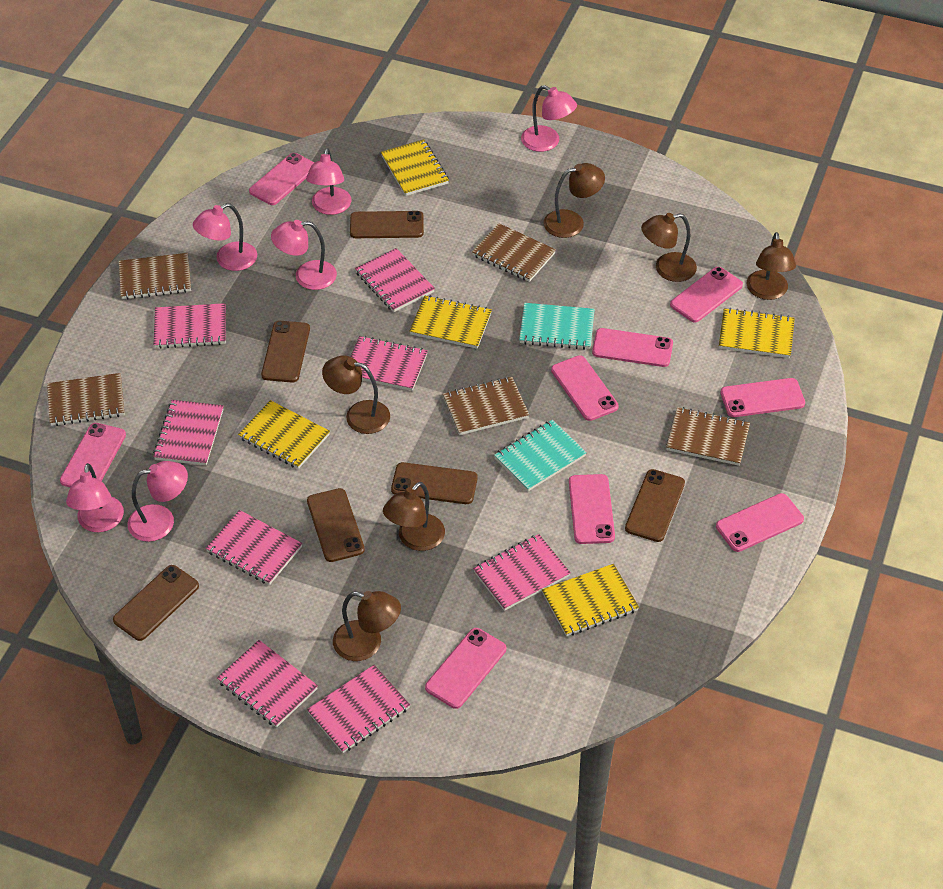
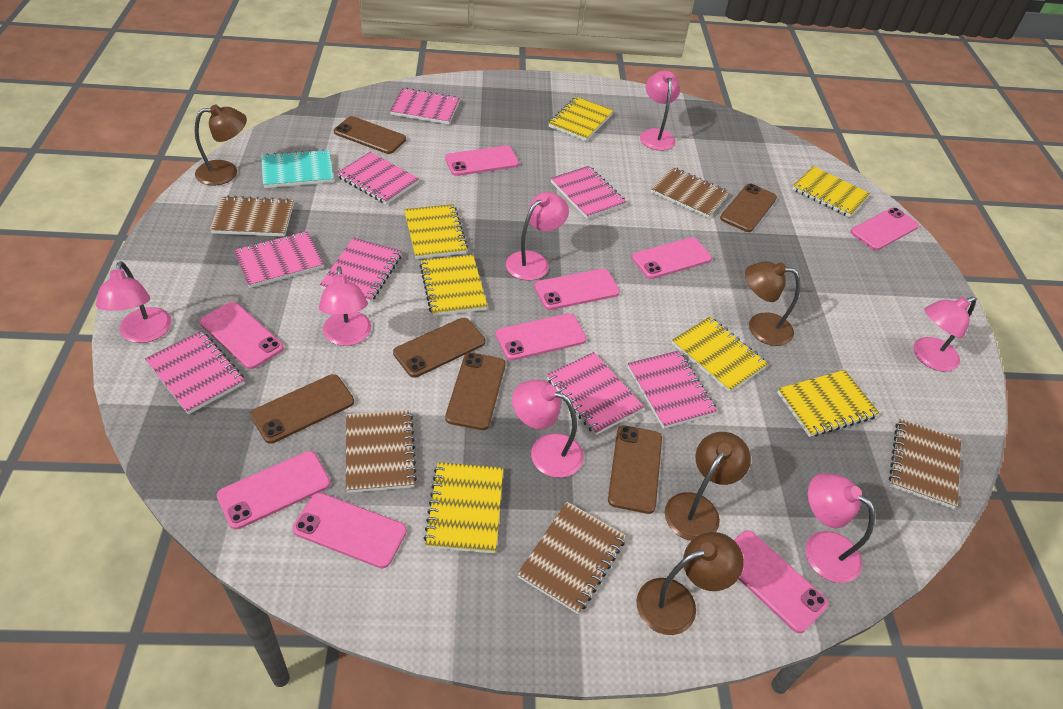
brown lamp: 6 -> 4
pink lamp: 6 -> 7
turquoise notebook: 2 -> 1
yellow notebook: 5 -> 7

